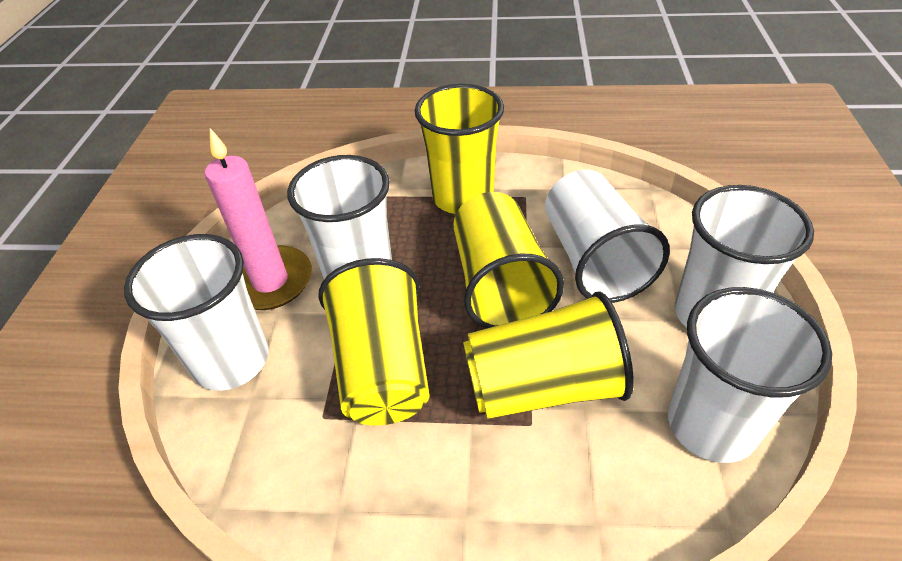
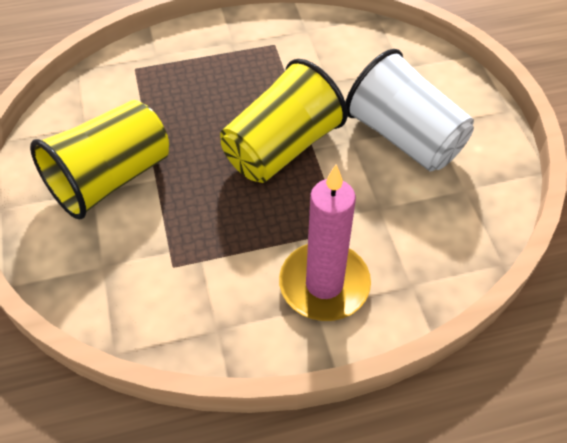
white cup: 5 -> 1
yellow cup: 4 -> 2

